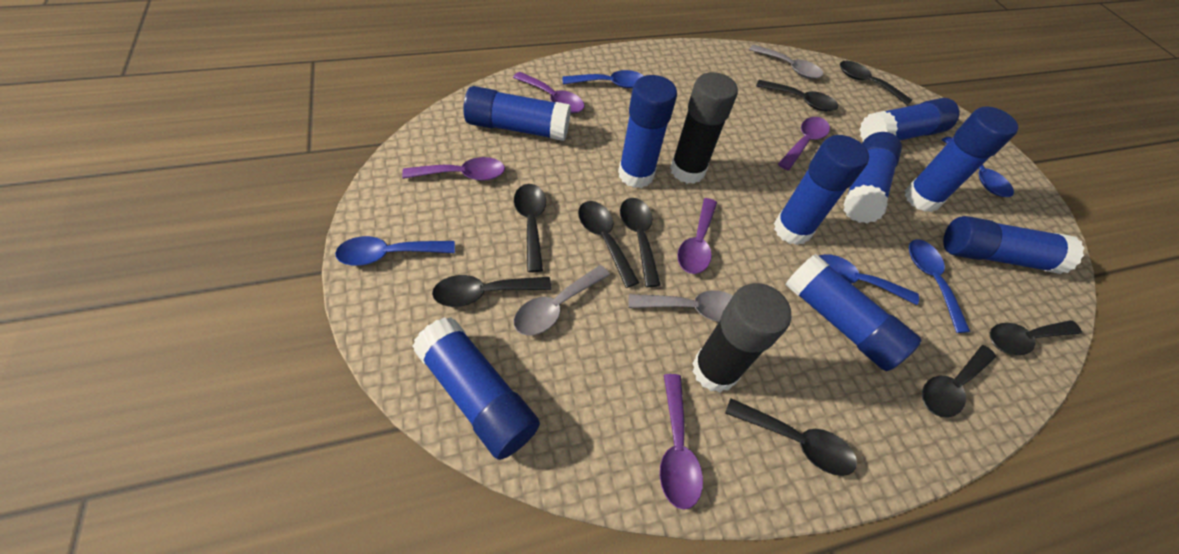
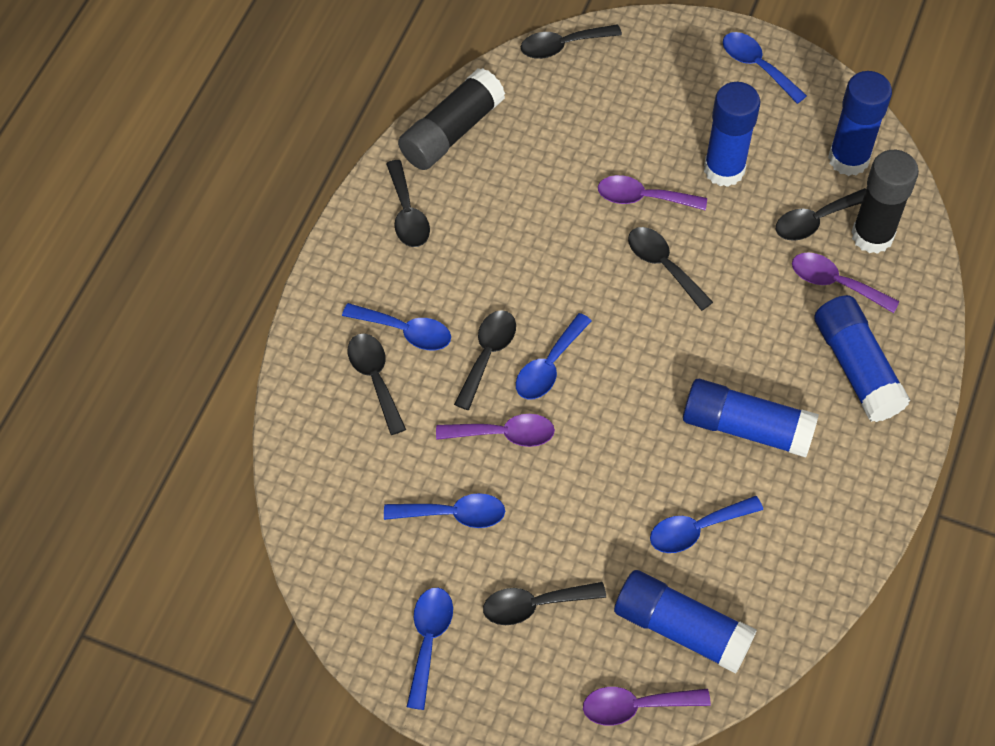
black spoon: 9 -> 7
blue glue stick: 9 -> 5
blue spoon: 5 -> 6
grey spoon: 3 -> 0
purple spoon: 5 -> 4

